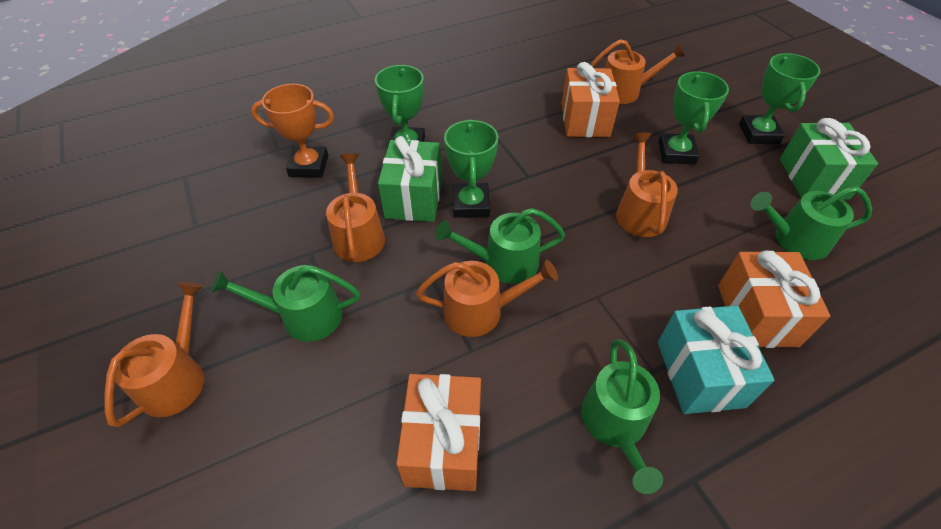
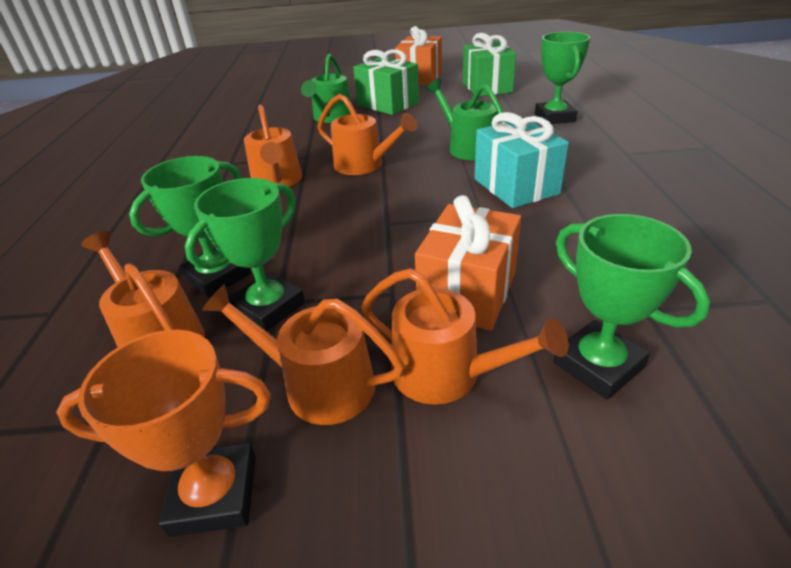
green watering can: 4 -> 2
orange gift: 3 -> 2

